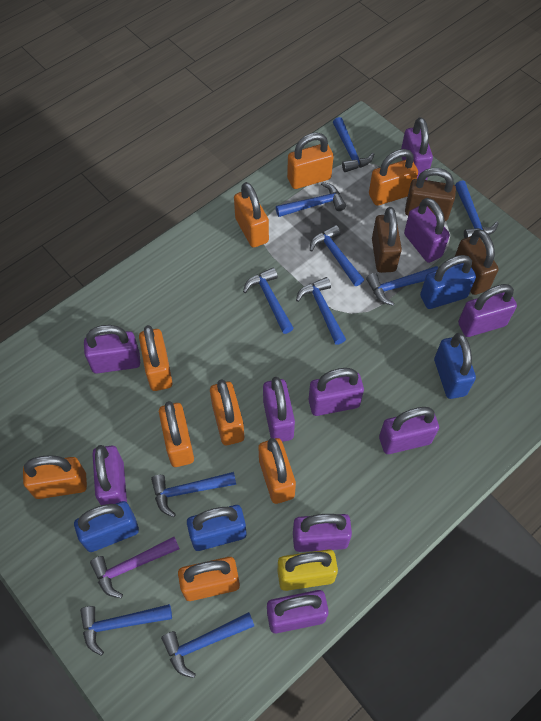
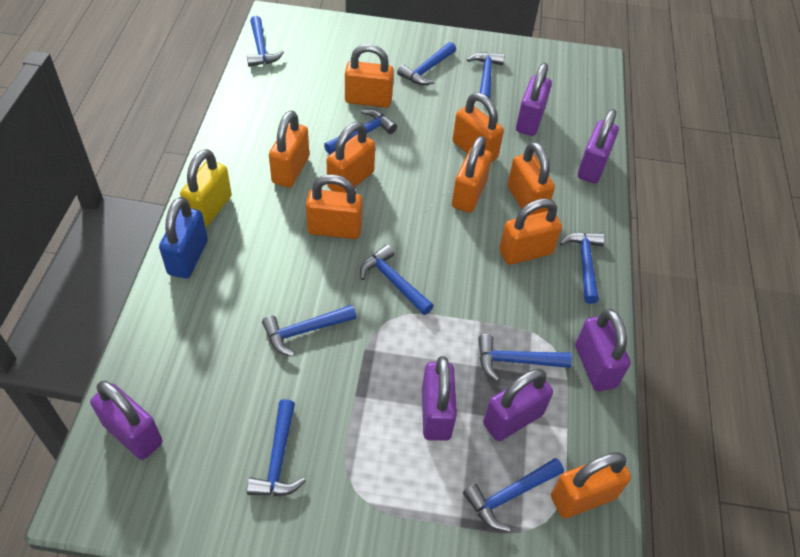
blue padlock: 4 -> 1
brown padlock: 3 -> 0
purple hammer: 1 -> 0
purple padlock: 10 -> 6

